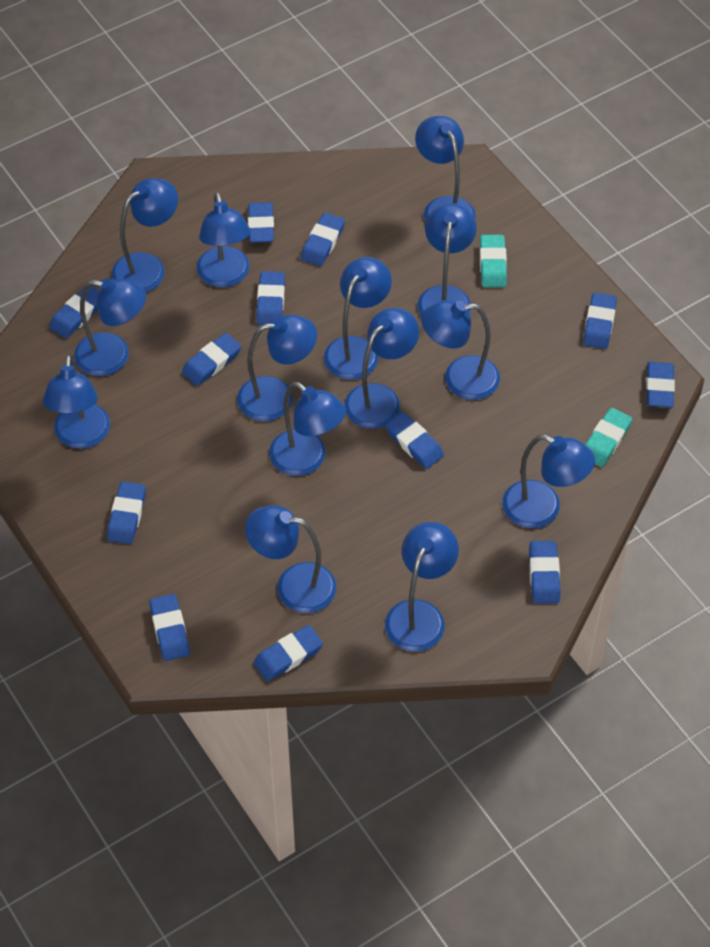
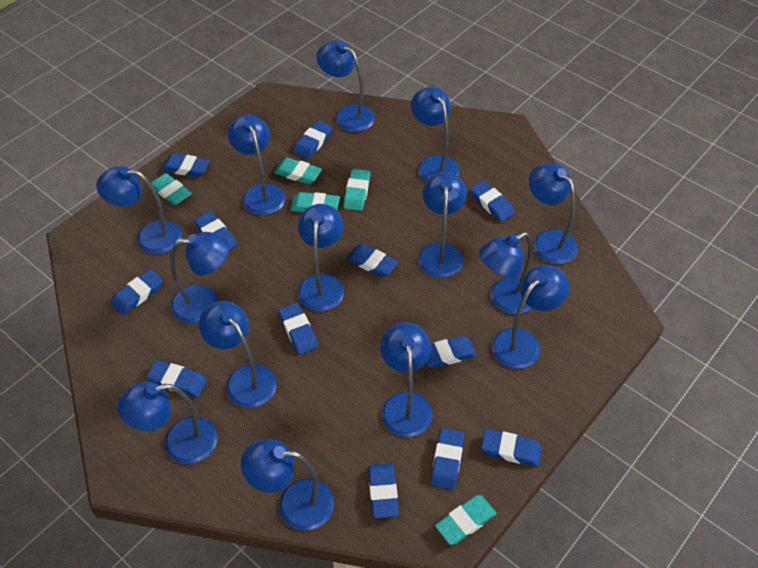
turquoise eraser: 2 -> 5

